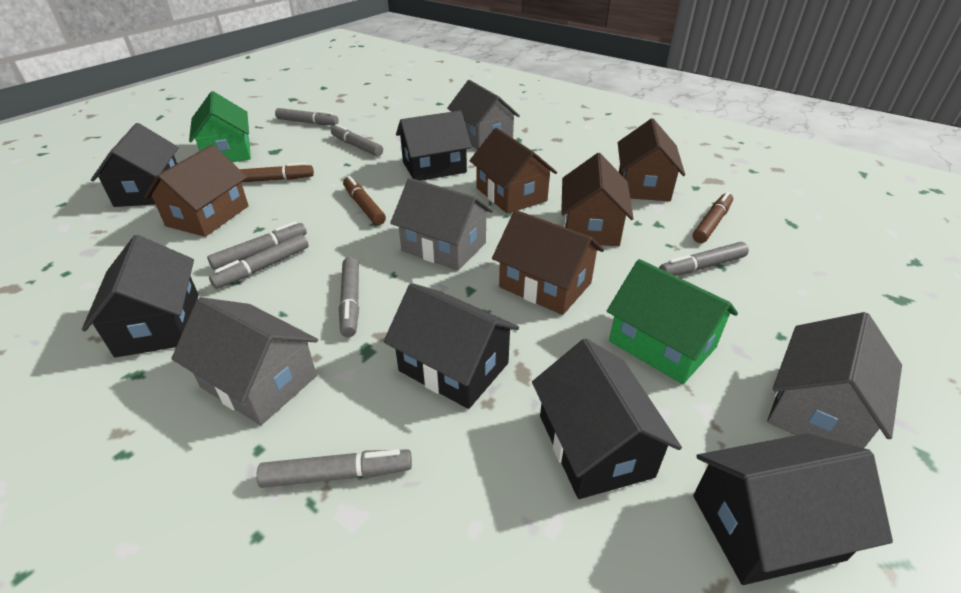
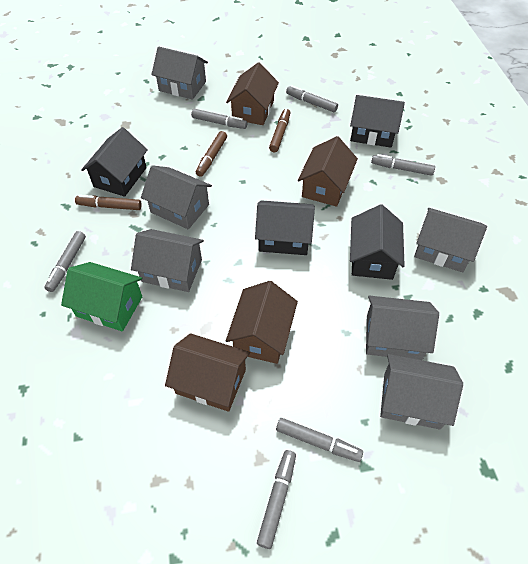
black house: 6 -> 4
brown house: 5 -> 4
green house: 2 -> 1
grey house: 4 -> 6
grey marker: 7 -> 6

